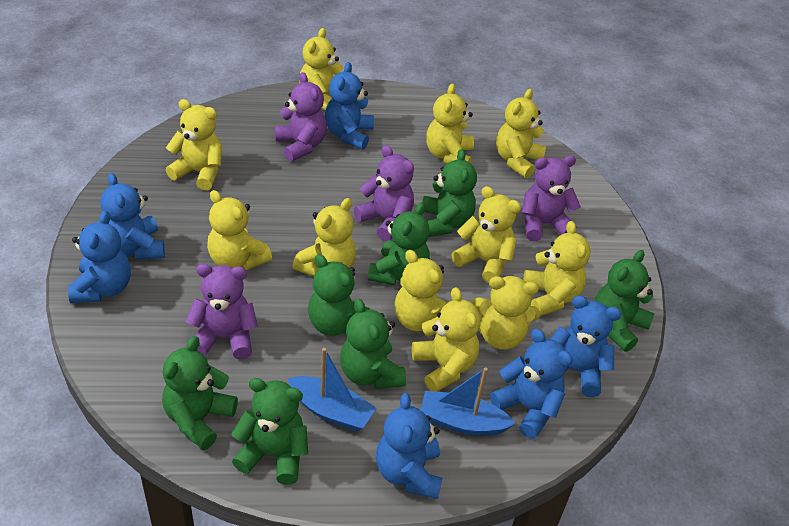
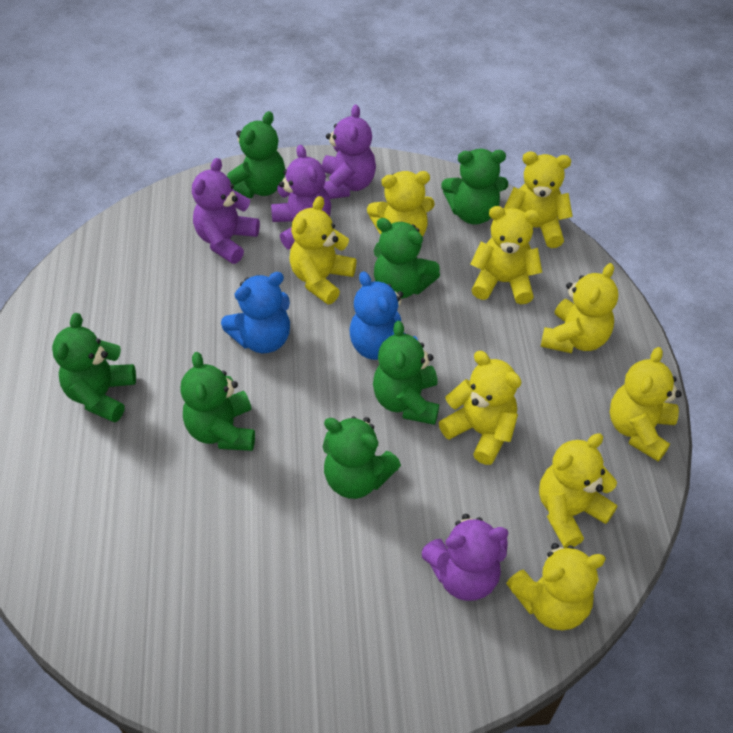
blue boat: 2 -> 0
blue teddy bear: 6 -> 2
yellow teddy bear: 11 -> 9

